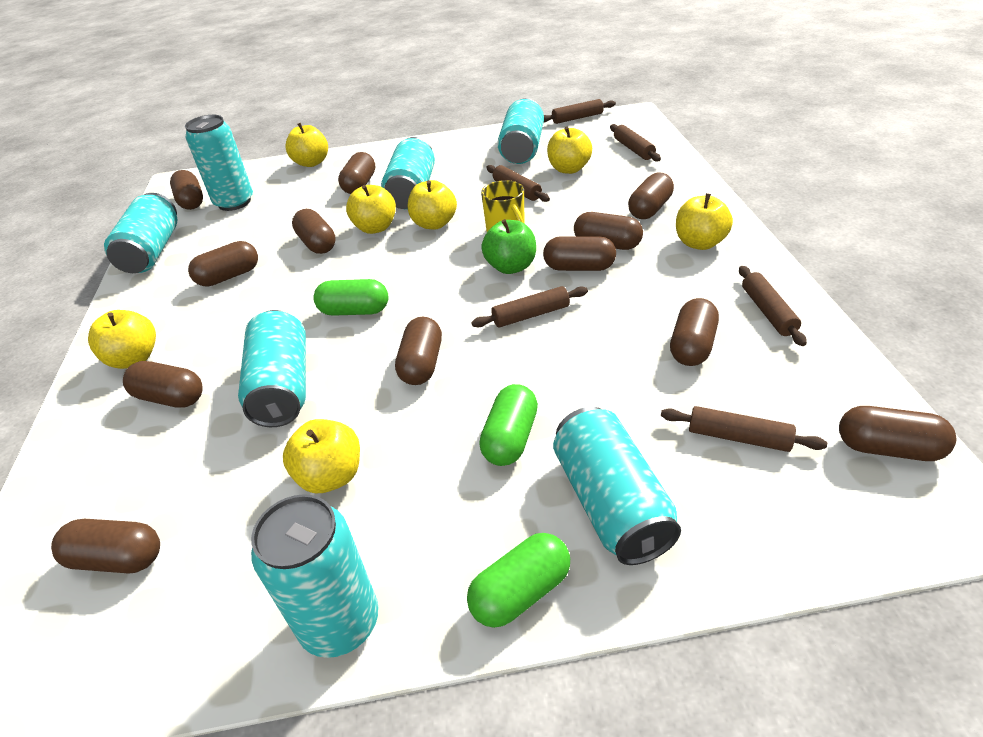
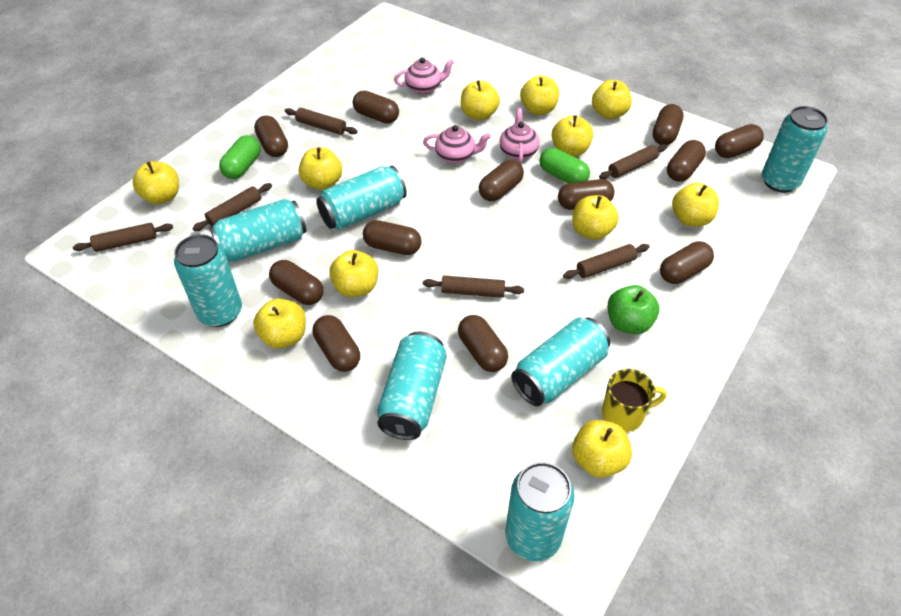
green capsule: 3 -> 2
pink teapot: 0 -> 3
yellow apple: 7 -> 11

